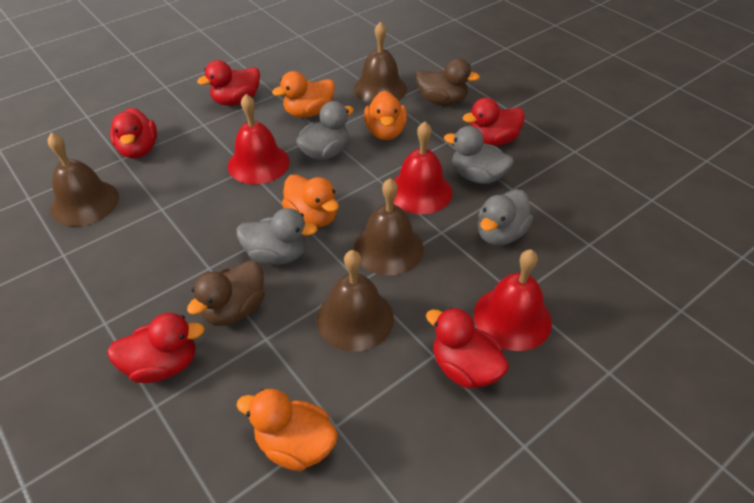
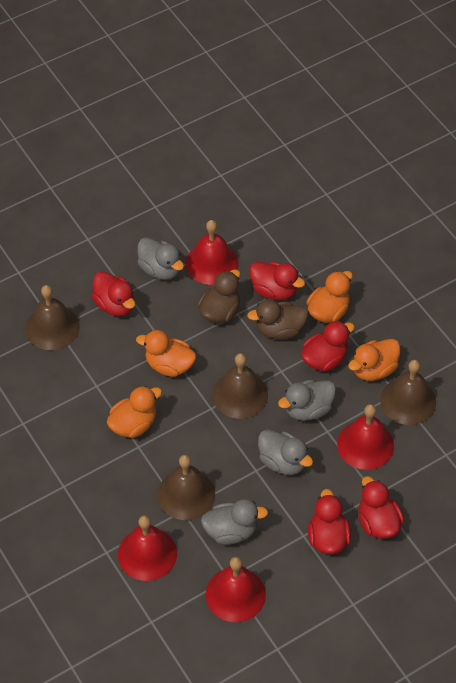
red bell: 3 -> 4

